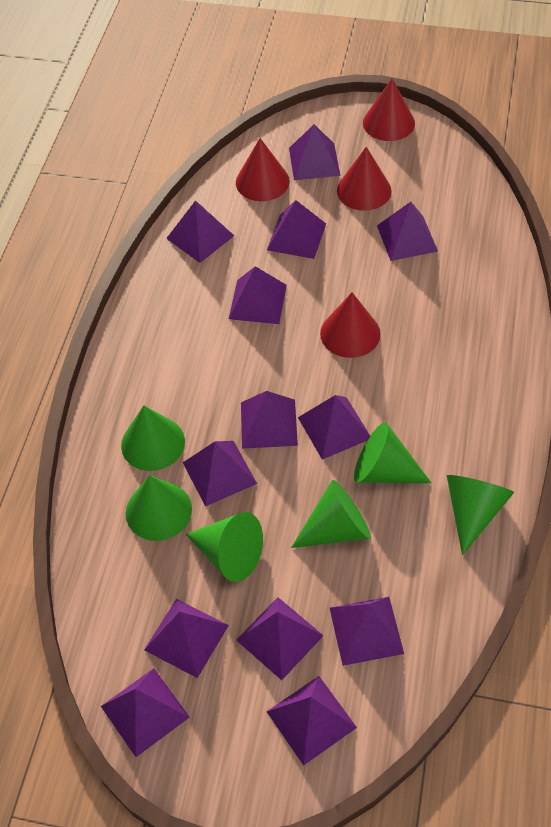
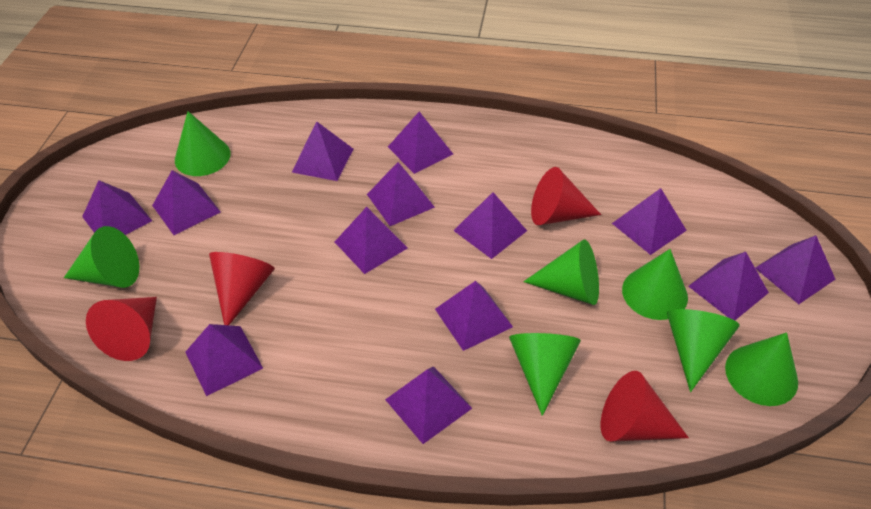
green cone: 6 -> 7

